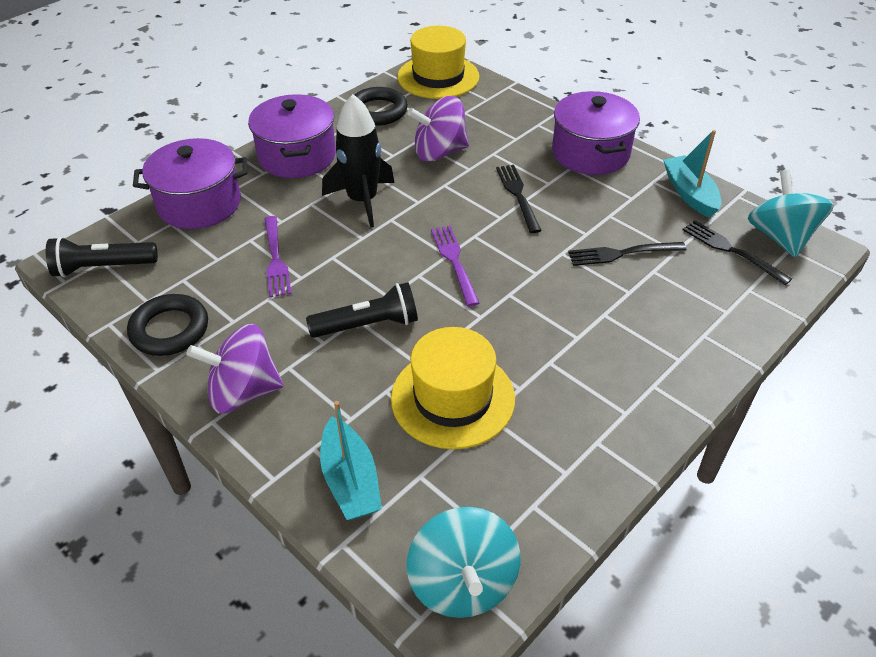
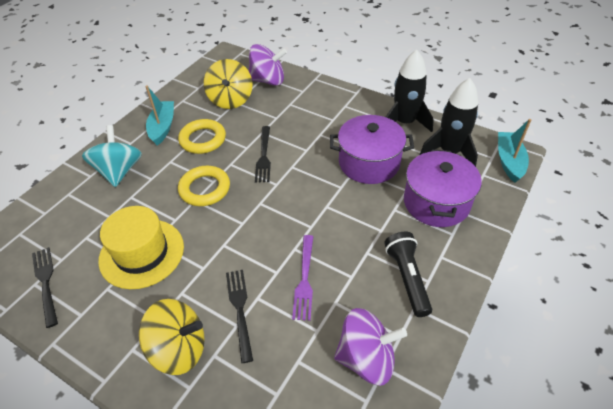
black flashlight: 2 -> 1
black ring: 2 -> 0
black rocket: 1 -> 2
purple fork: 2 -> 1
purple pot: 3 -> 2
turquoise spinning top: 2 -> 1
yellow hat: 2 -> 1
yellow ring: 0 -> 2
yellow spinning top: 0 -> 2

